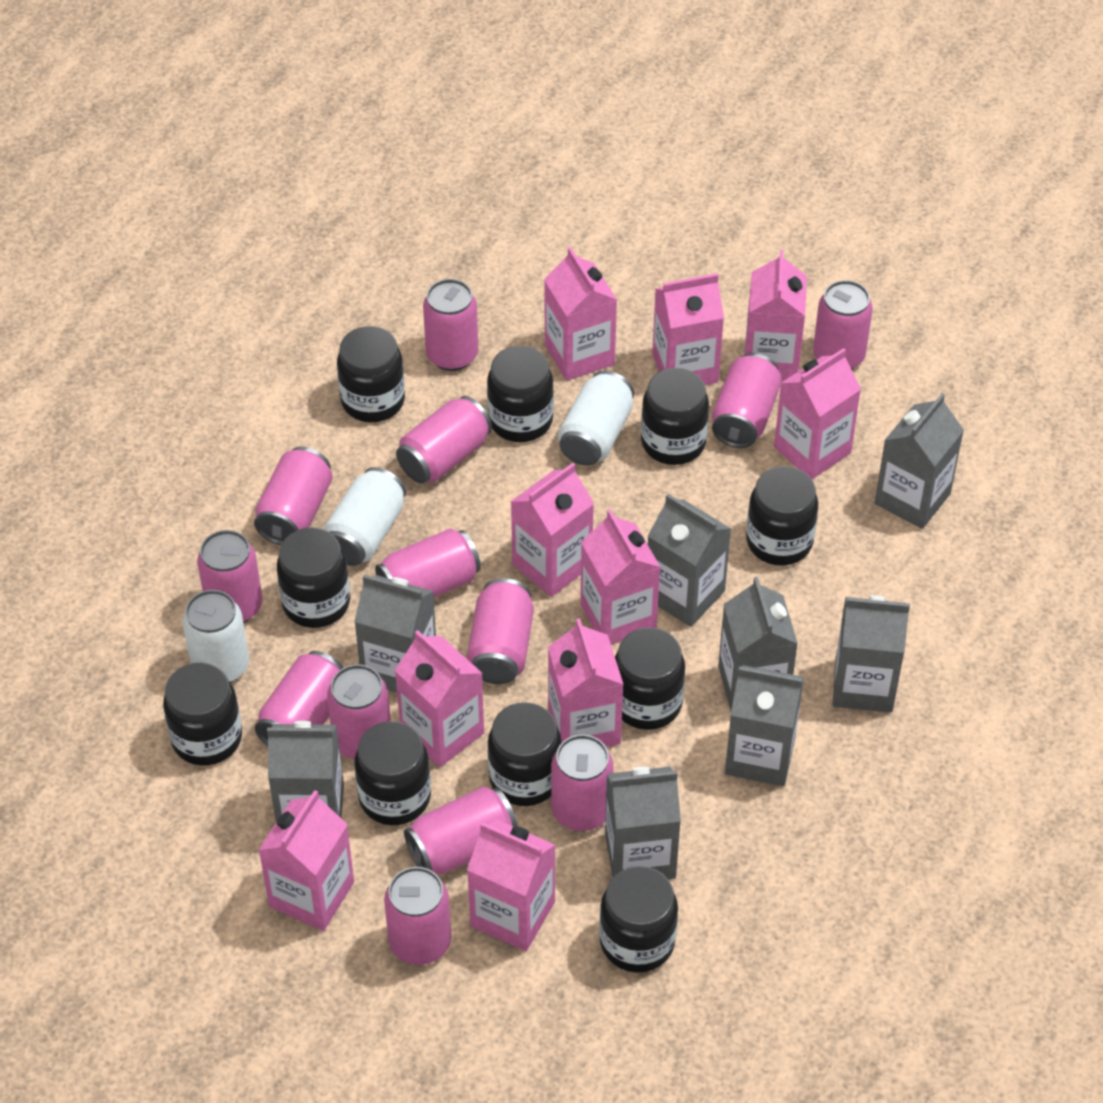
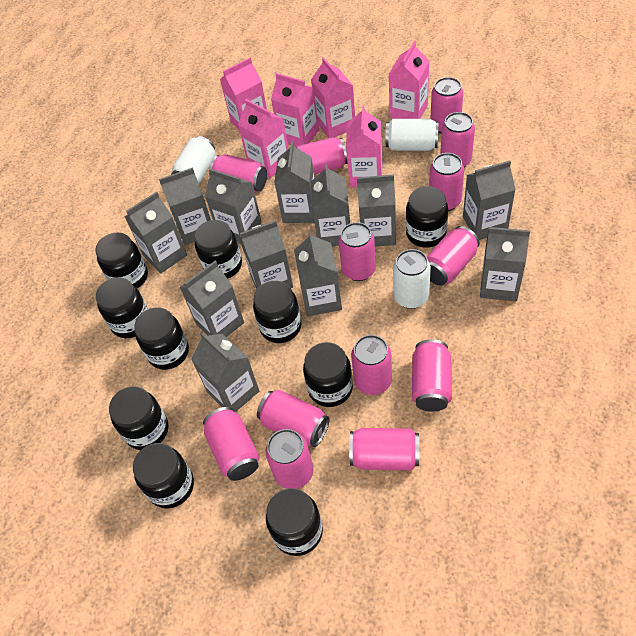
grey carton: 8 -> 12
pink carton: 10 -> 6

